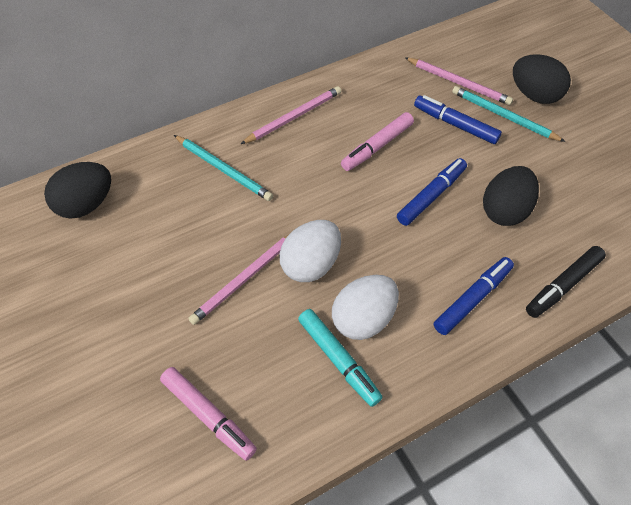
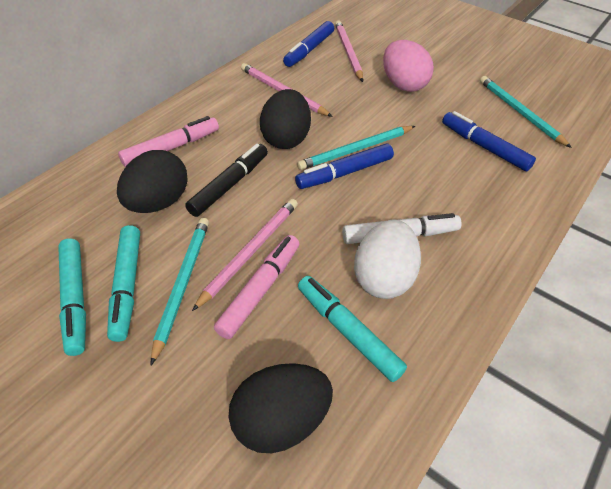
pink egg: 0 -> 1
turquoise marker: 1 -> 3
turquoise pencil: 2 -> 3
white egg: 2 -> 1
white marker: 0 -> 1

